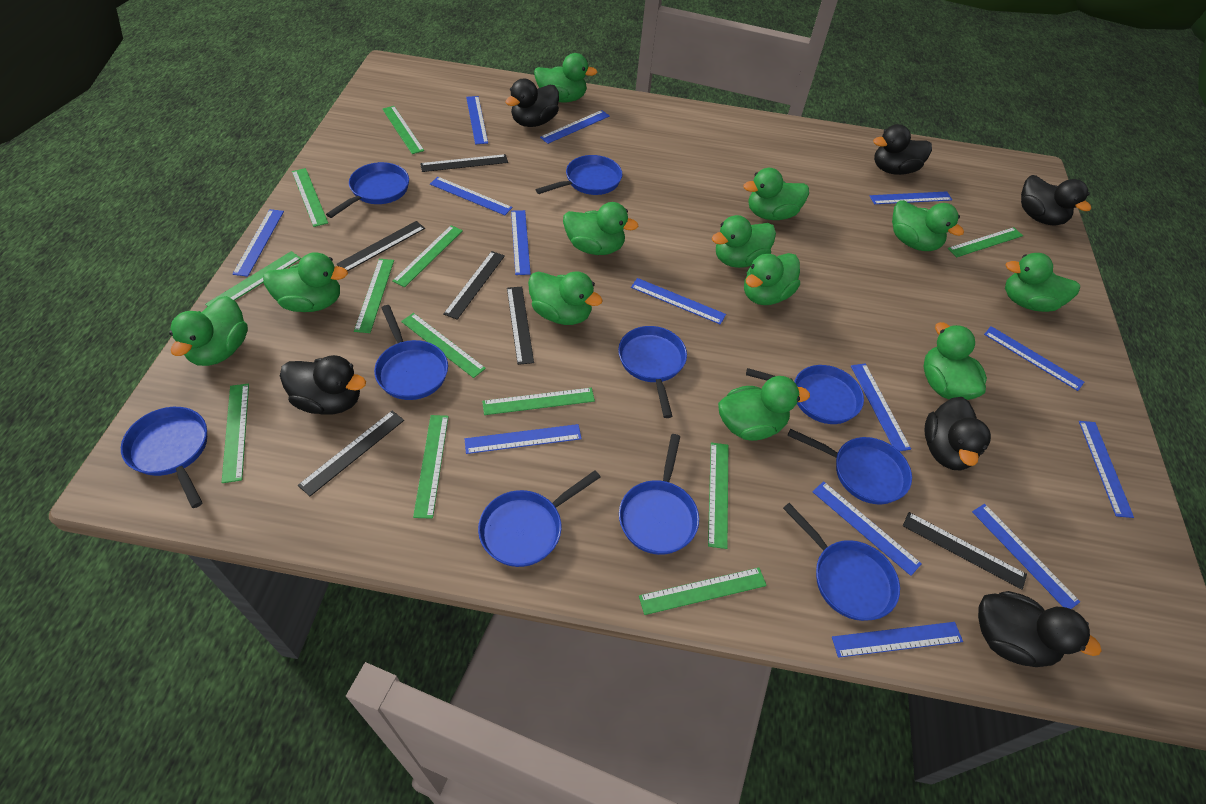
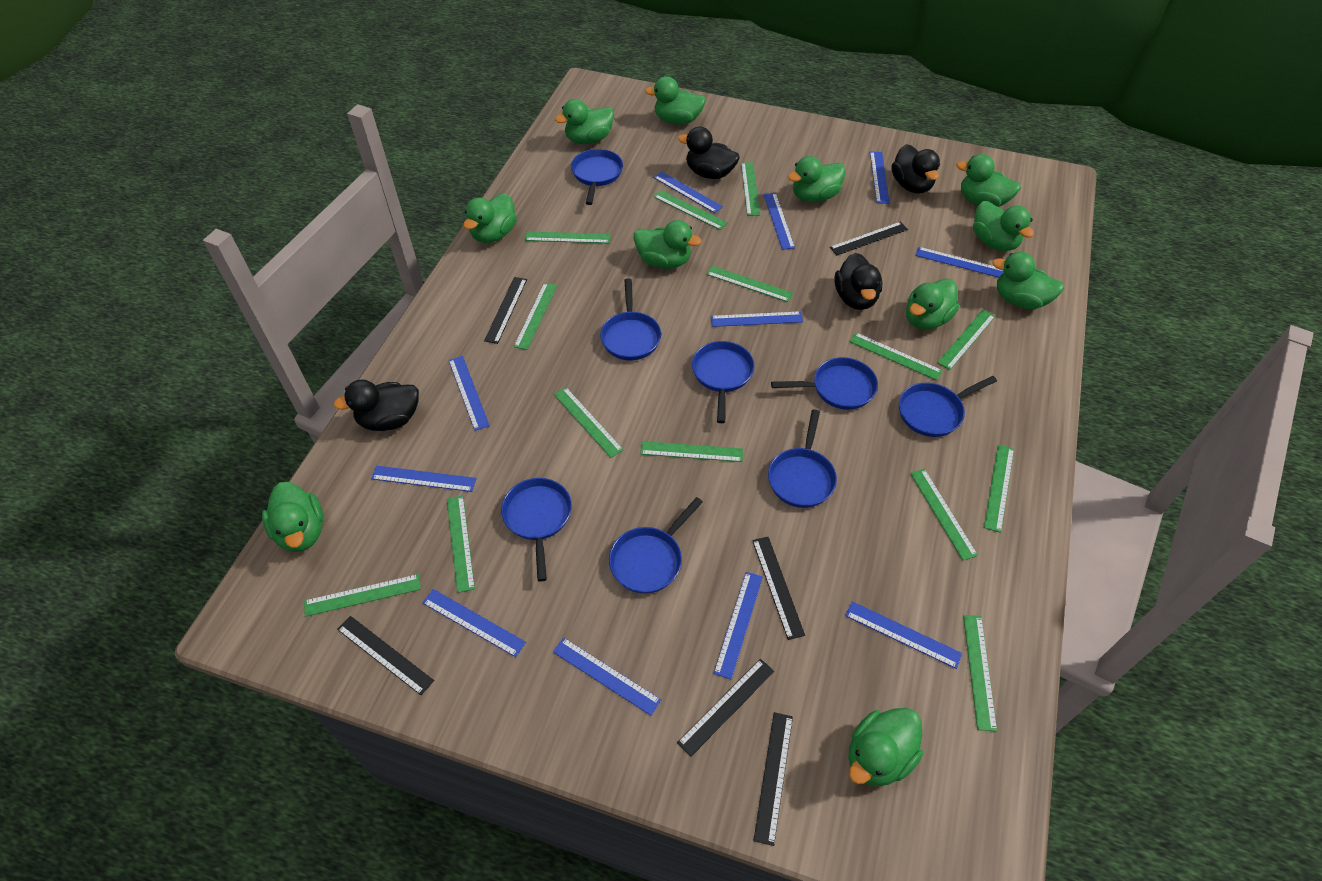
black duck: 6 -> 4
blue pan: 10 -> 8
blue ruler: 14 -> 11
green duck: 12 -> 11
green ruler: 12 -> 14

